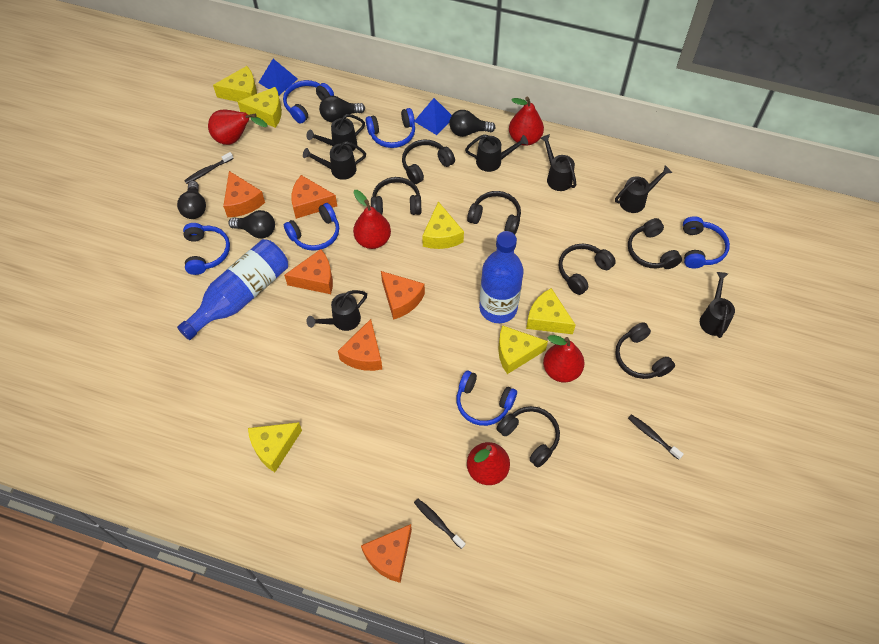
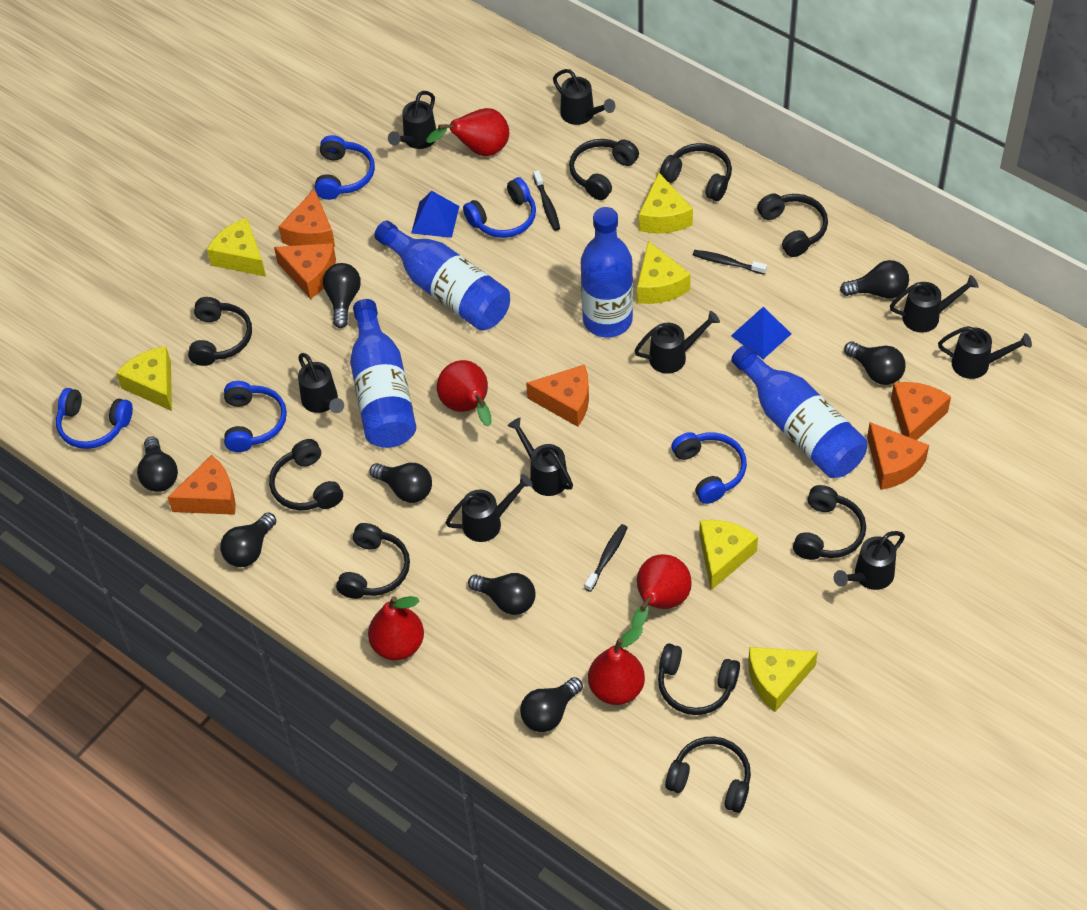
black headphones: 7 -> 9
black light bulb: 4 -> 8
black watering can: 7 -> 9
blue bottle: 2 -> 4
blue headphones: 6 -> 5

